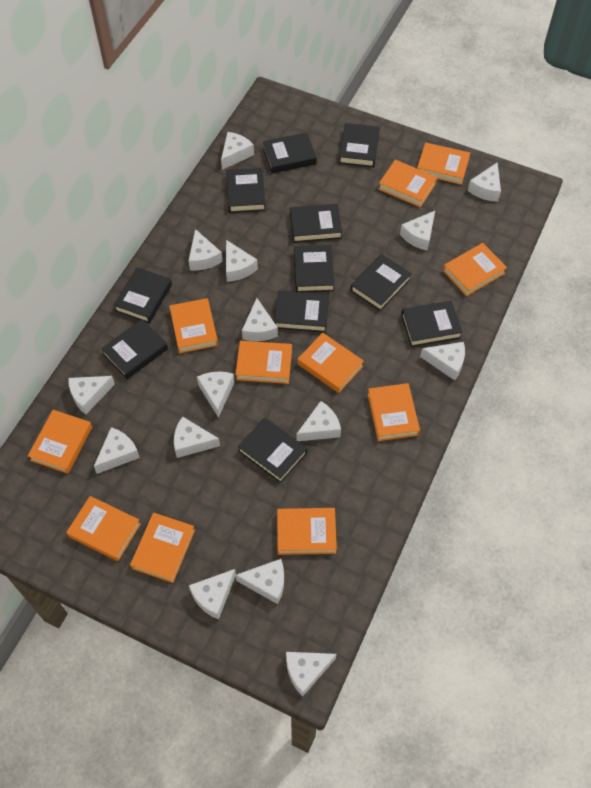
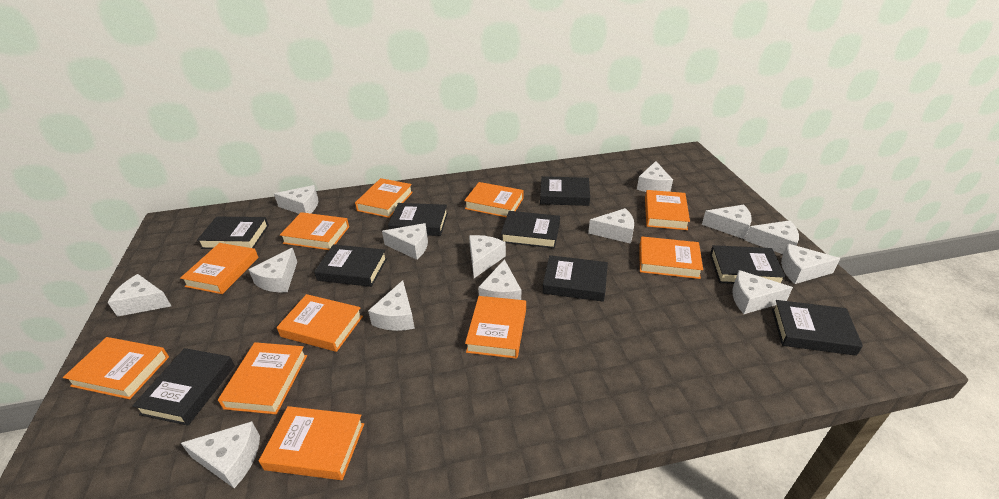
black book: 11 -> 9
white cheese: 15 -> 14

